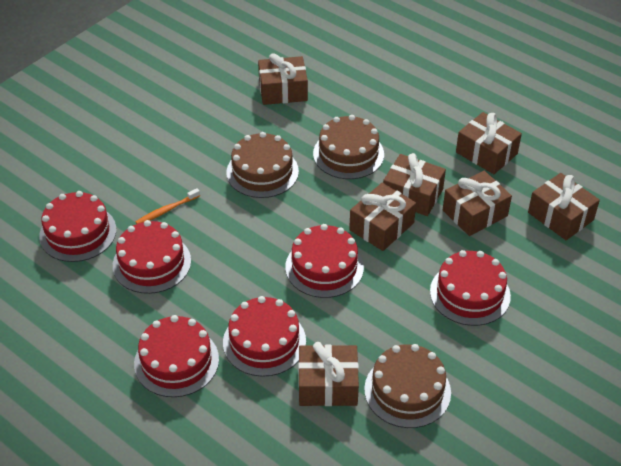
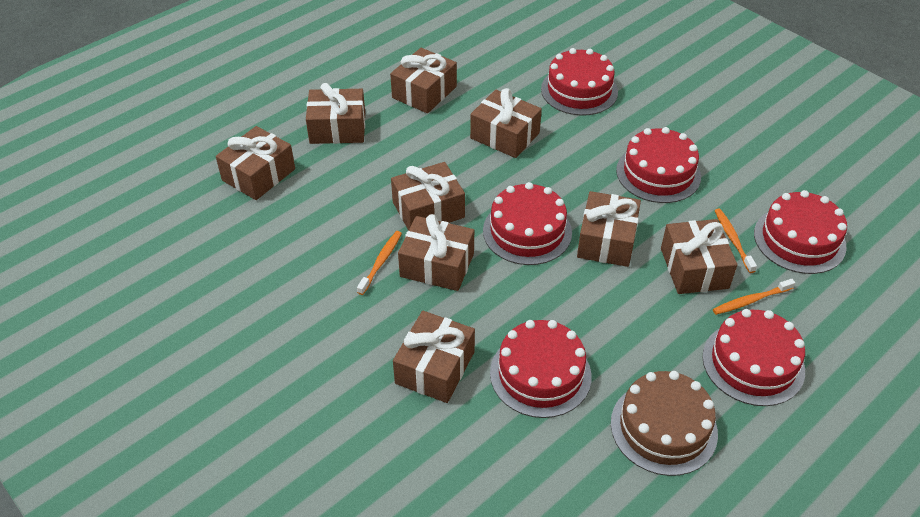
brown cake: 3 -> 1
brown gift: 7 -> 9
orange toothbrush: 1 -> 3

